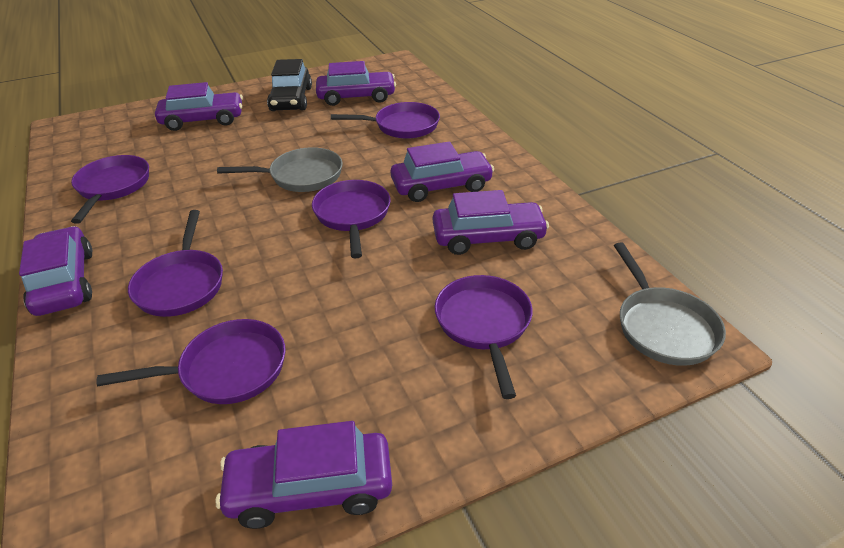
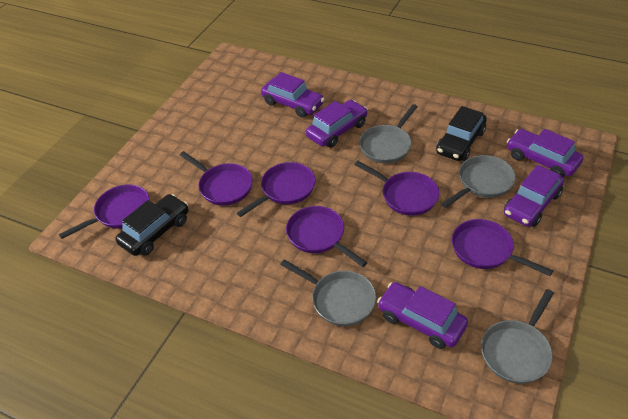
black car: 1 -> 2
grey pan: 2 -> 4
purple car: 6 -> 5

